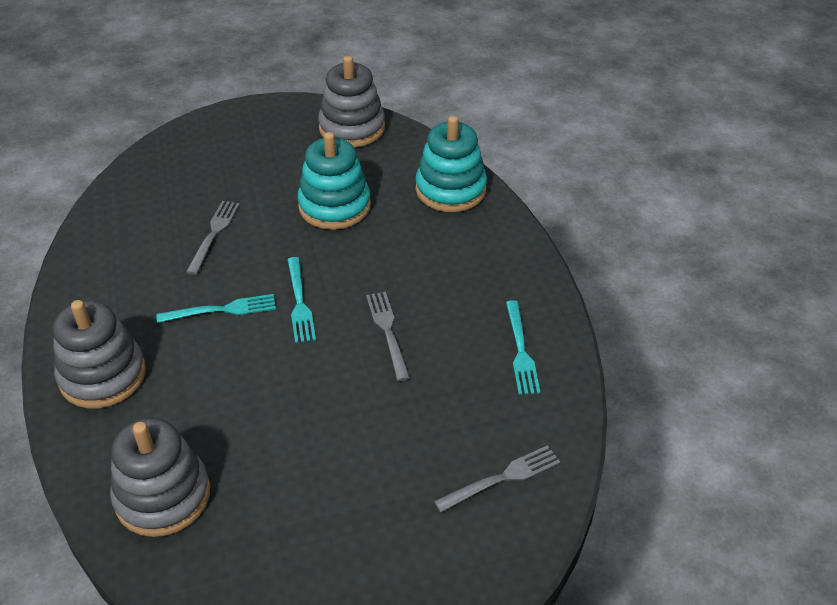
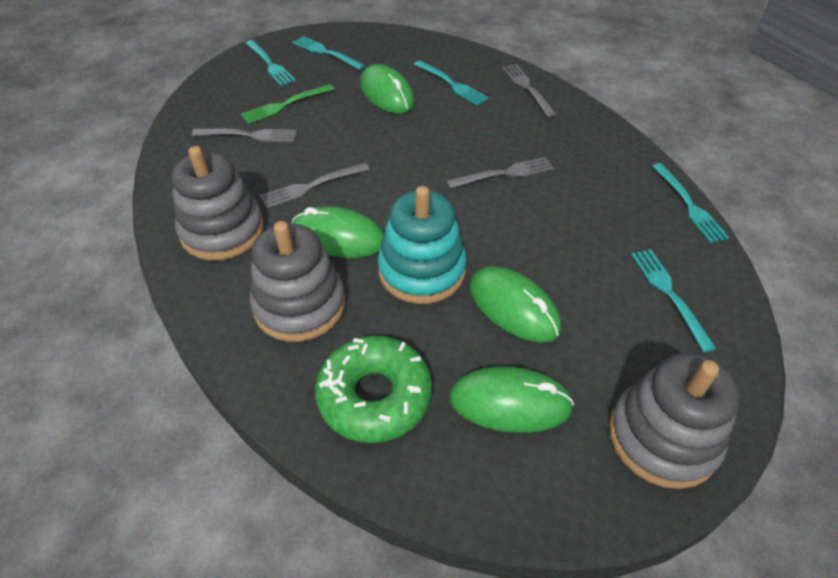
green donut: 0 -> 1
green fork: 0 -> 1
green mouse: 0 -> 4
grey fork: 3 -> 4
turquoise fork: 3 -> 5
turquoise stacking toy: 2 -> 1

